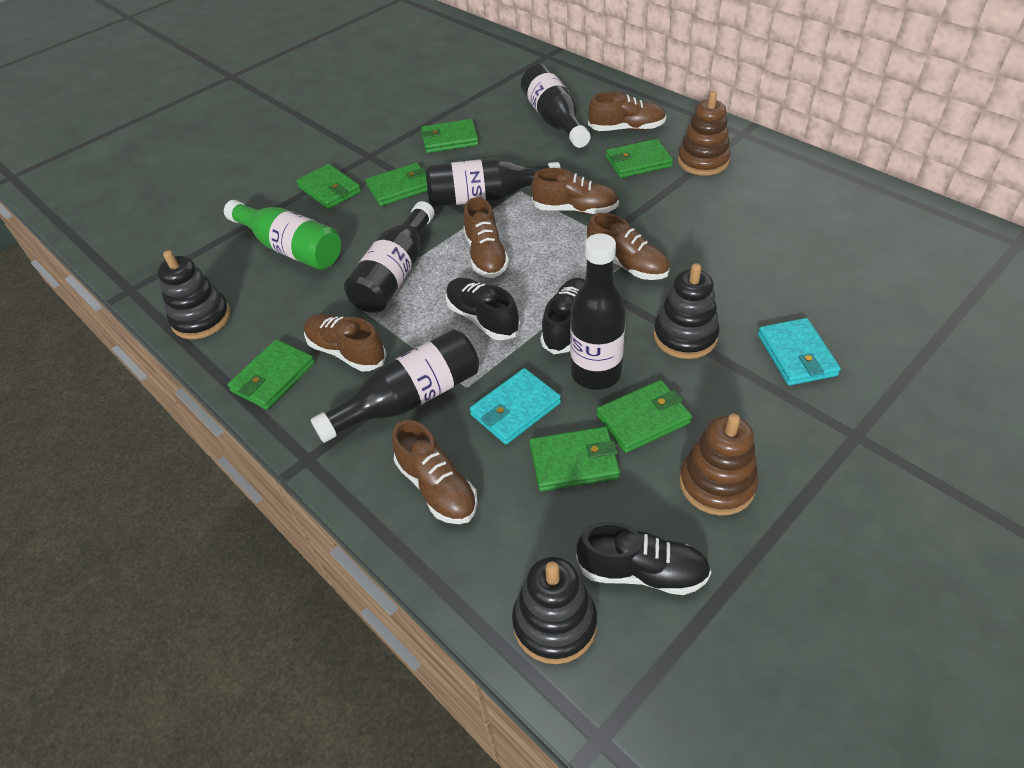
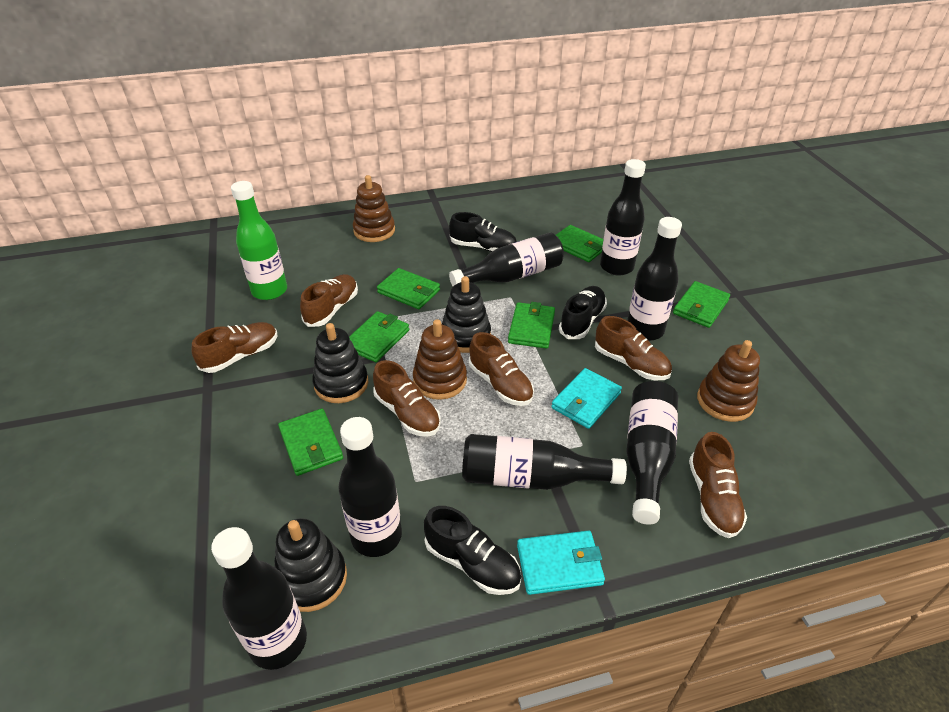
black bottle: 5 -> 7
brown stacking toy: 2 -> 3
green wallet: 7 -> 6

